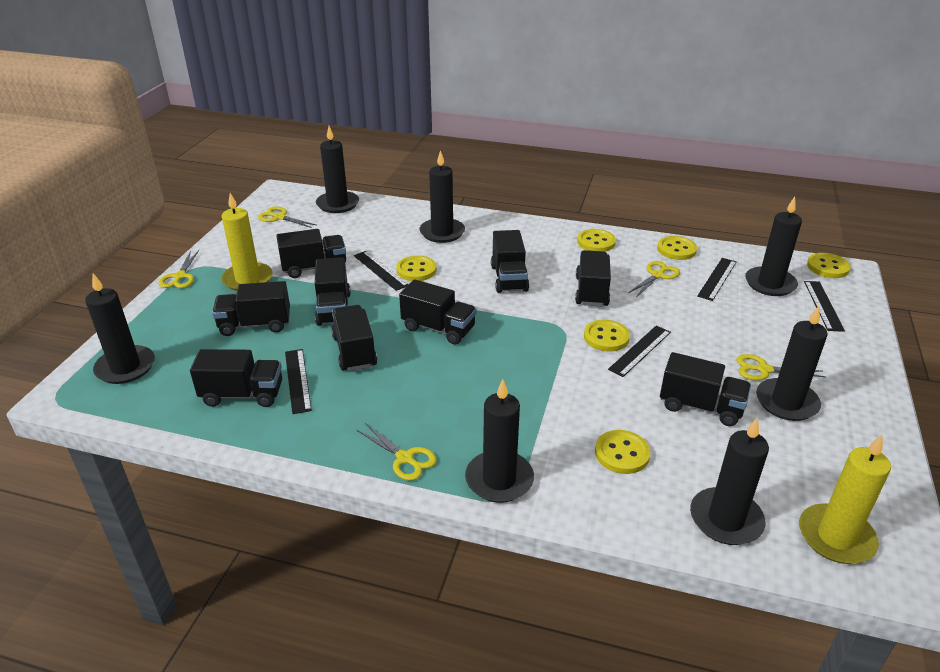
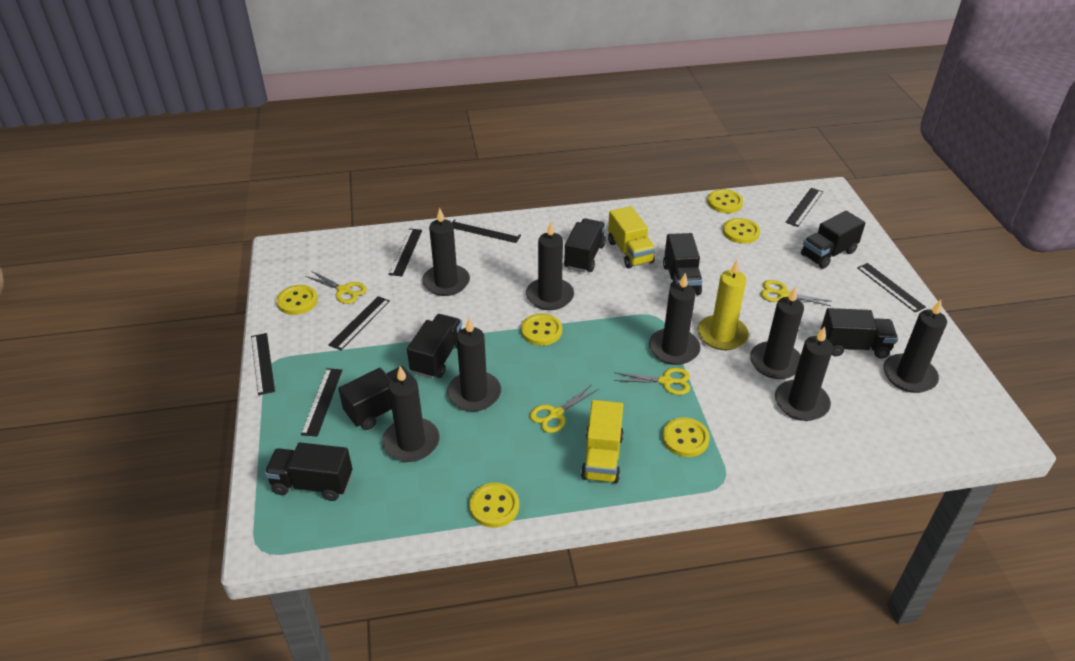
black candle: 7 -> 8
black ruler: 5 -> 7
black truck: 9 -> 7
yellow candle: 2 -> 1
yellow scissors: 5 -> 4
yellow truck: 0 -> 2

